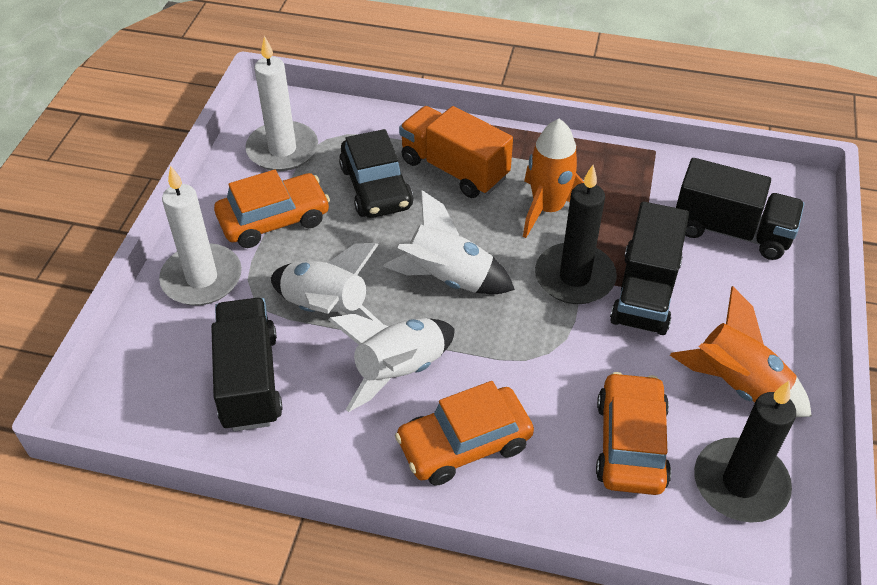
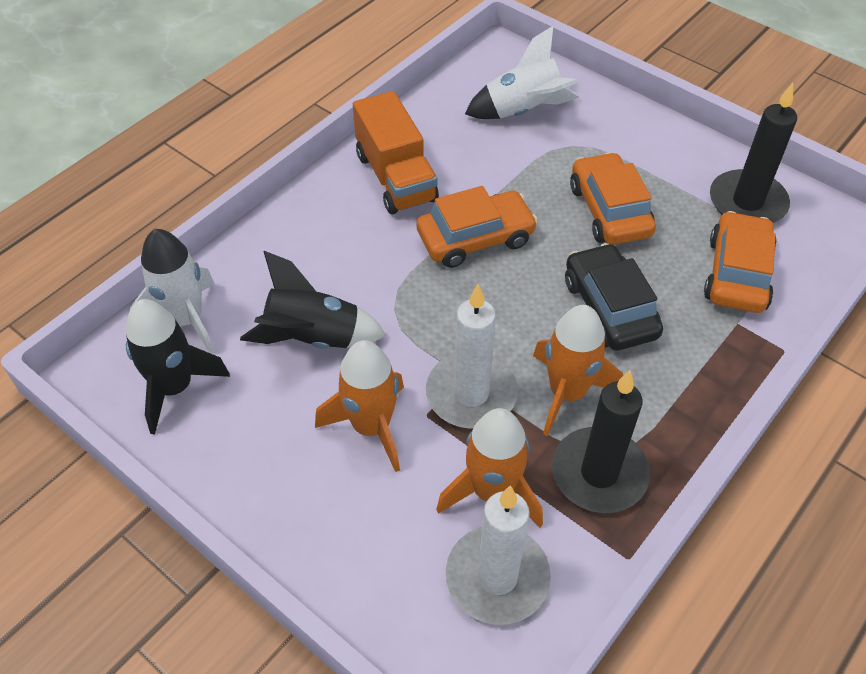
black rocket: 0 -> 2
black truck: 3 -> 0
orange rocket: 2 -> 3
white rocket: 3 -> 2

